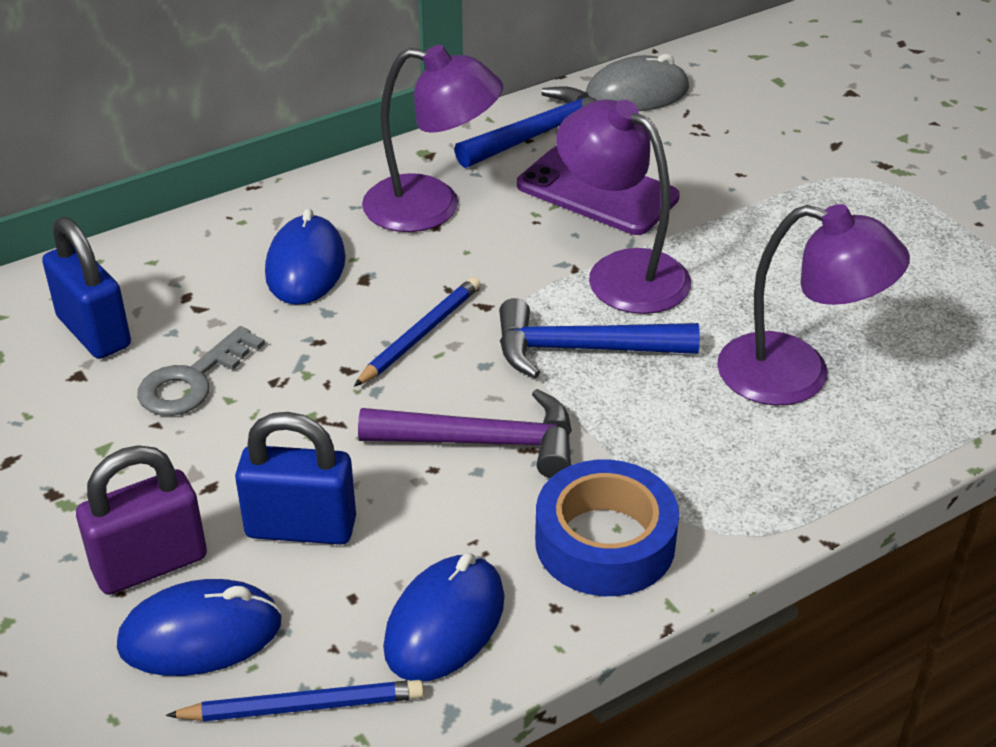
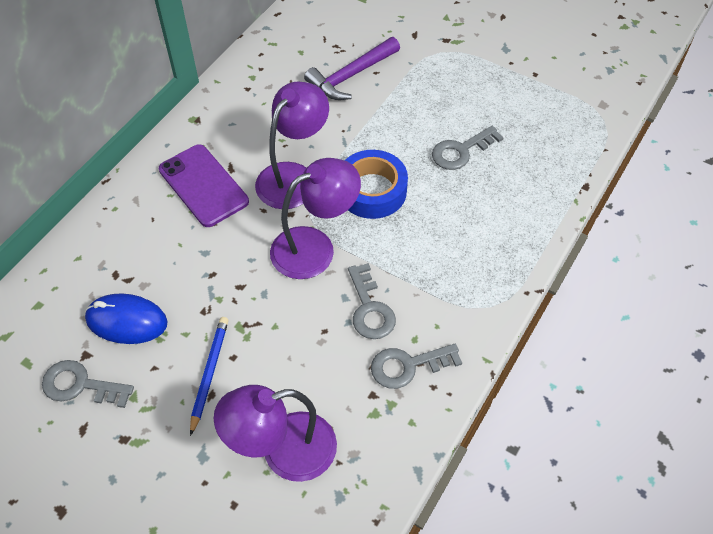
blue hammer: 2 -> 0
blue mouse: 3 -> 1
blue padlock: 2 -> 0
blue pencil: 2 -> 1
grey key: 1 -> 4
grey mouse: 1 -> 0
purple padlock: 1 -> 0

